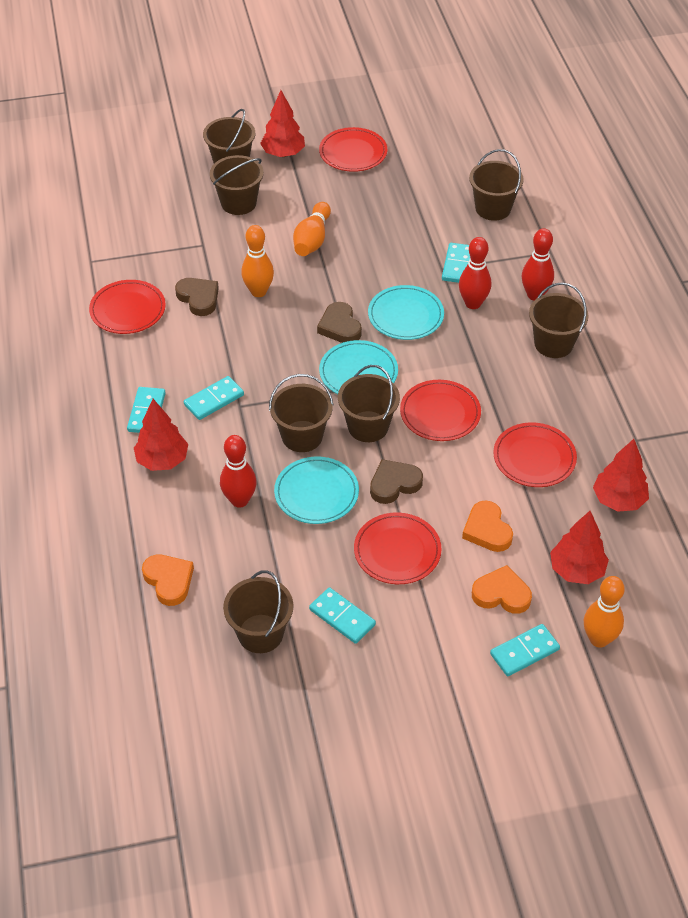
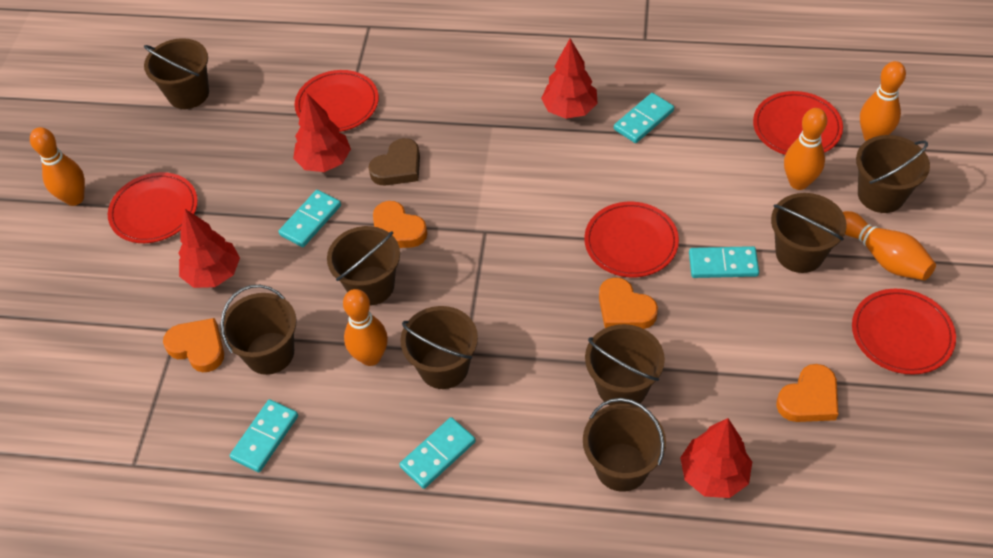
brown bucket: 7 -> 8
brown heart: 3 -> 1
orange bowling pin: 3 -> 5
orange heart: 3 -> 4
red bowling pin: 3 -> 0
turquoise plate: 3 -> 0

